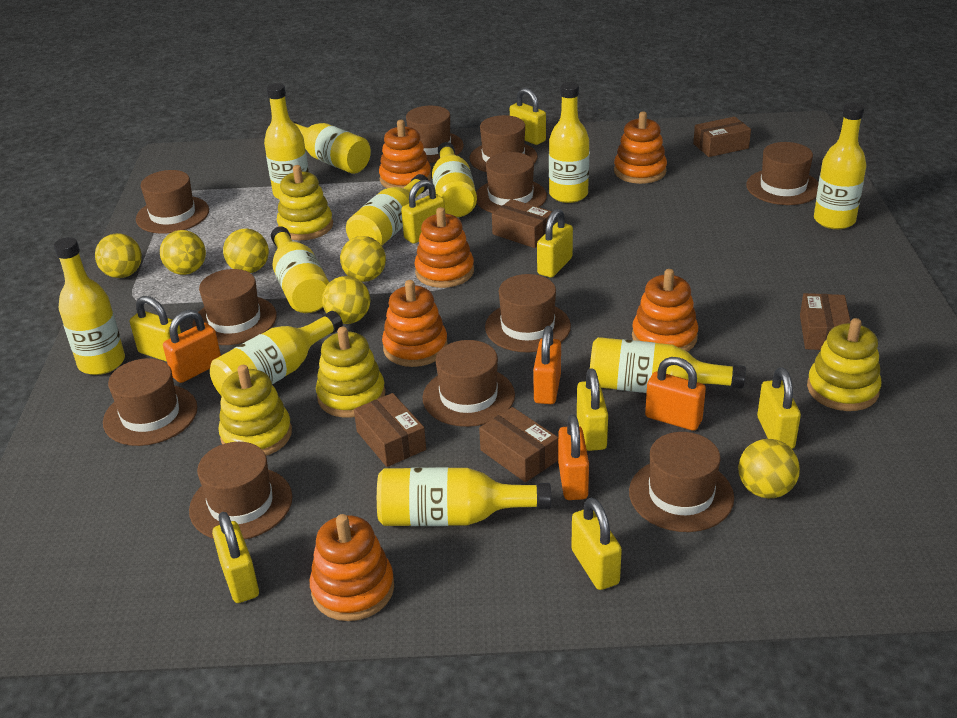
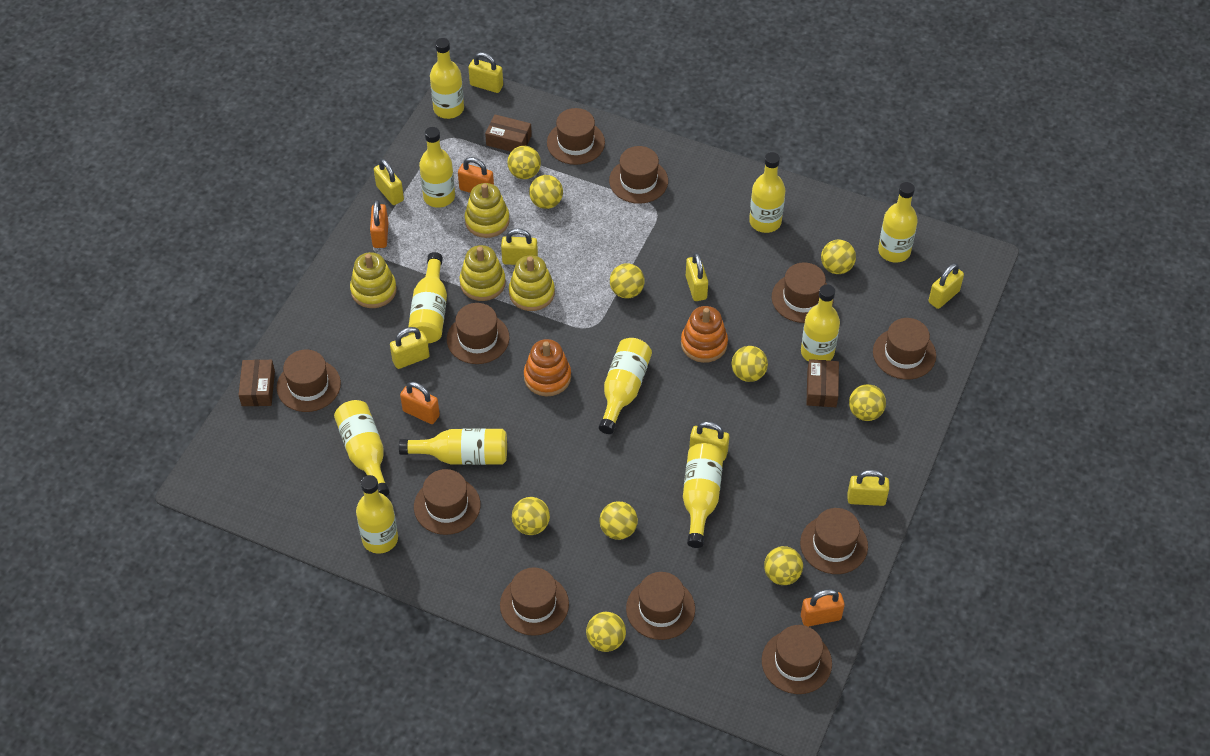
brown box: 5 -> 3
orange stacking toy: 6 -> 2
yellow ball: 6 -> 10

